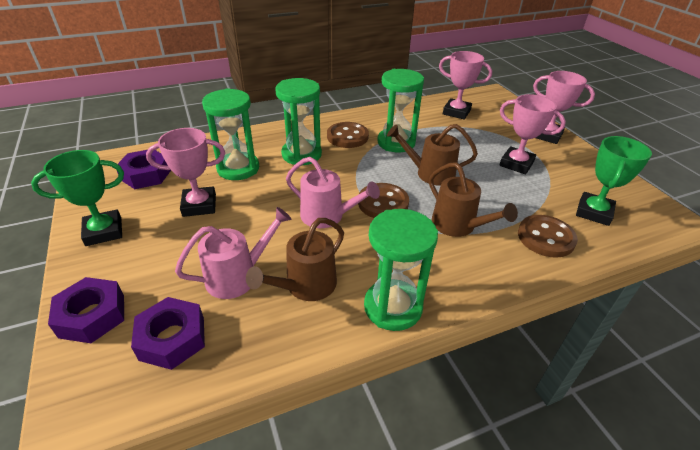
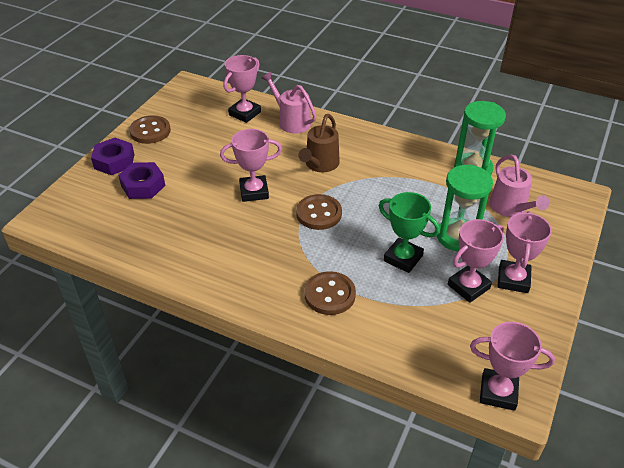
brown watering can: 3 -> 1
green hourglass: 4 -> 2
green trophy: 2 -> 1
pink trophy: 4 -> 5
purple nut: 3 -> 2

